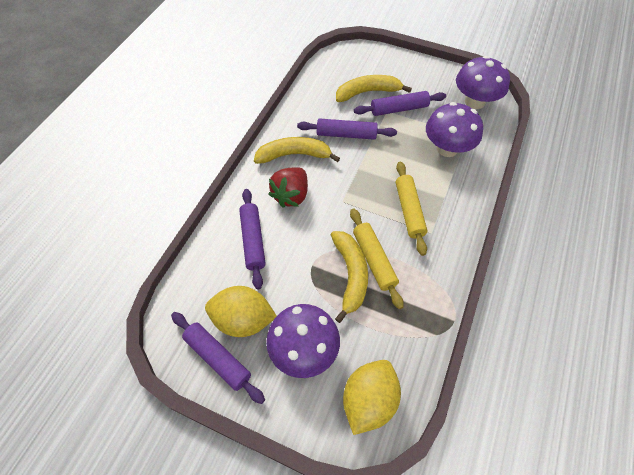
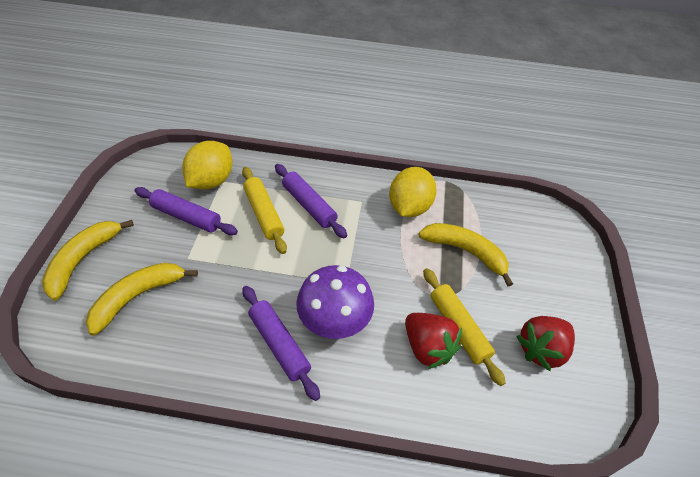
purple mushroom: 3 -> 1
purple rolling pin: 4 -> 3
red strawberry: 1 -> 2

